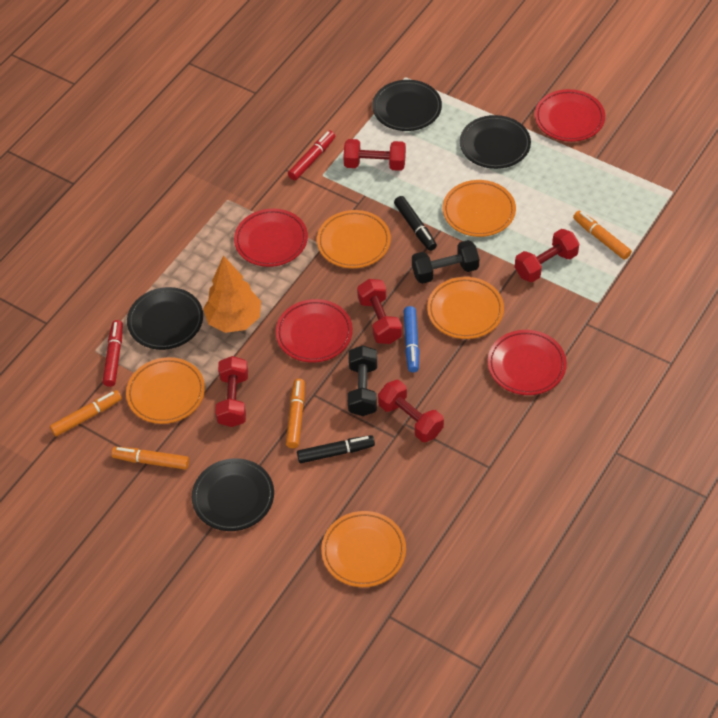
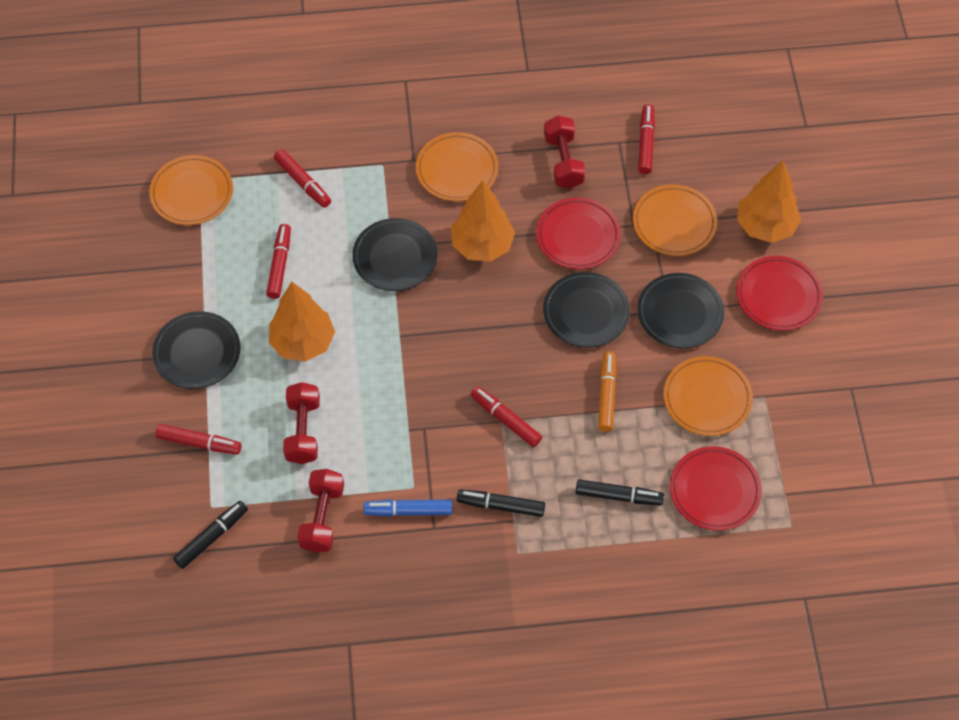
black dumbbell: 2 -> 0
black marker: 2 -> 3
orange marker: 4 -> 1
orange plate: 5 -> 4
orange tree: 1 -> 3
red dumbbell: 5 -> 3
red marker: 2 -> 5
red plate: 4 -> 3

